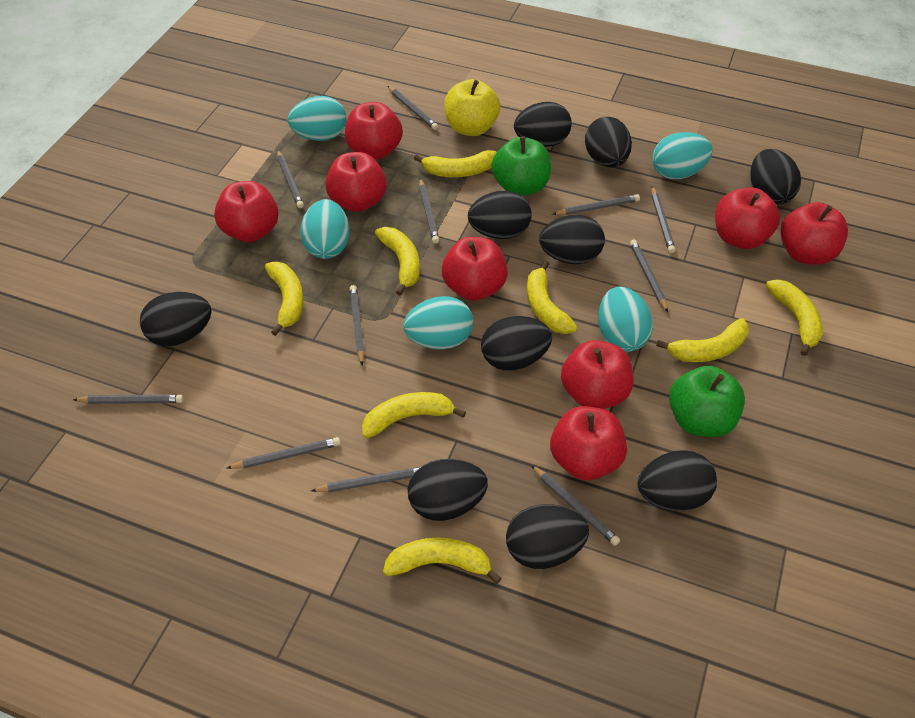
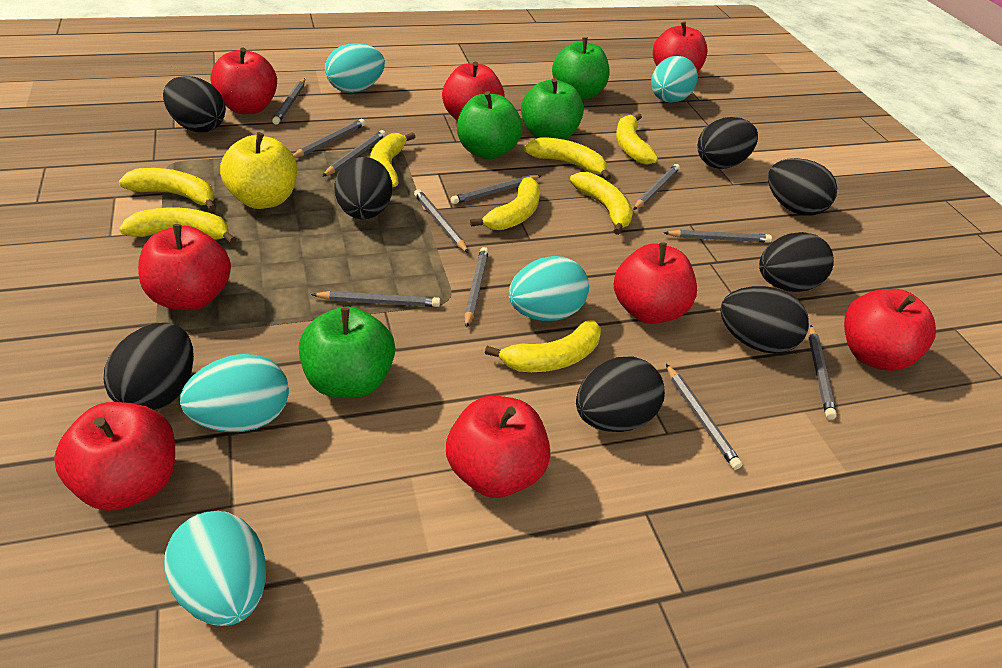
black egg: 10 -> 8
green apple: 2 -> 4

